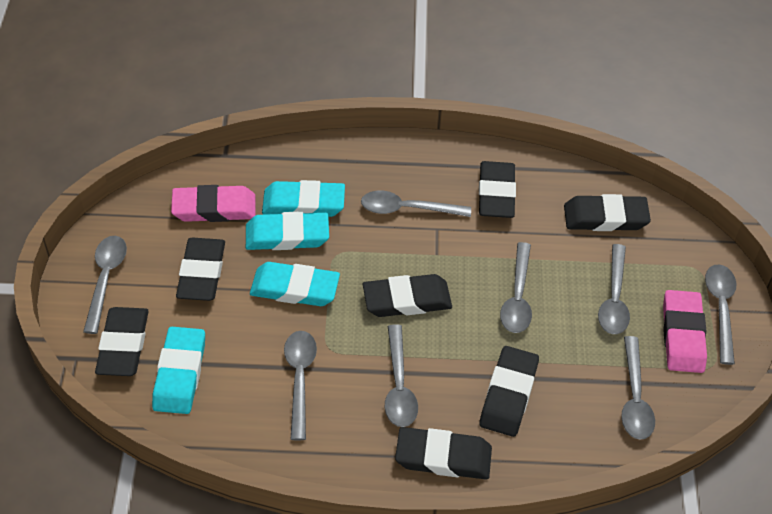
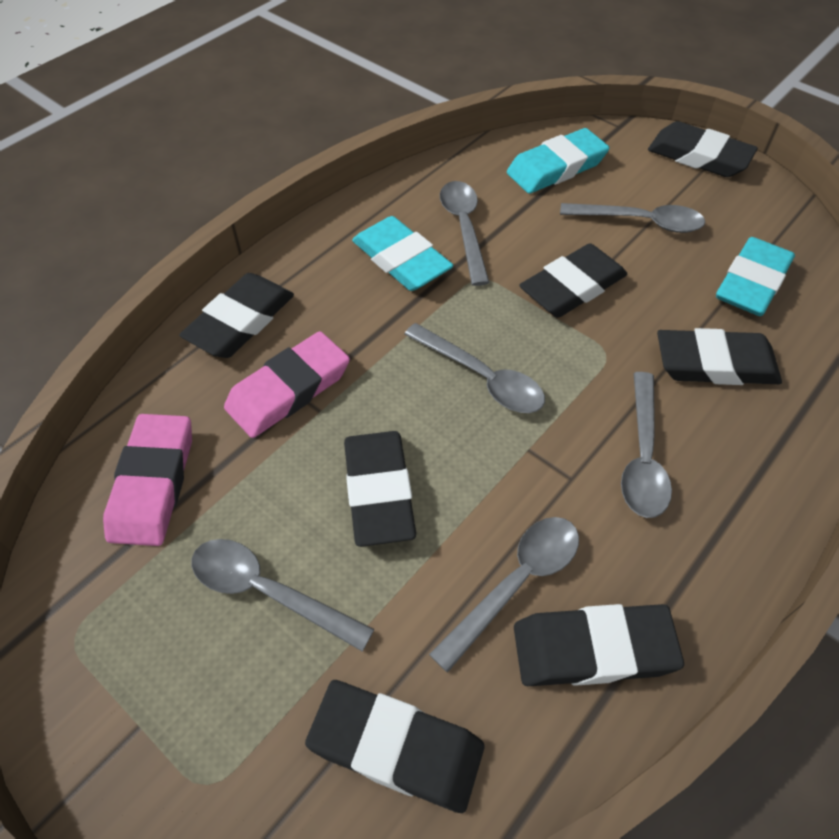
grey spoon: 8 -> 6
turquoise eraser: 4 -> 3

